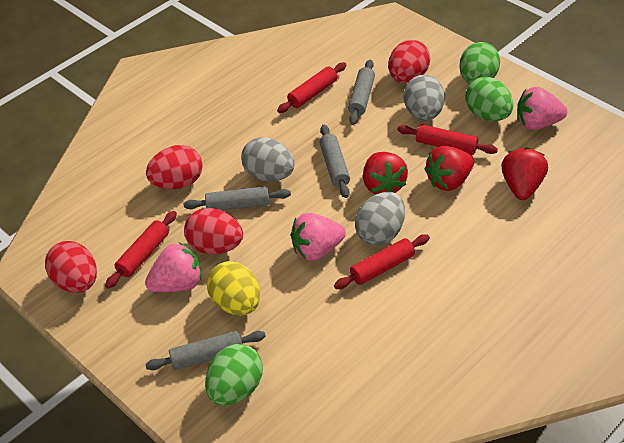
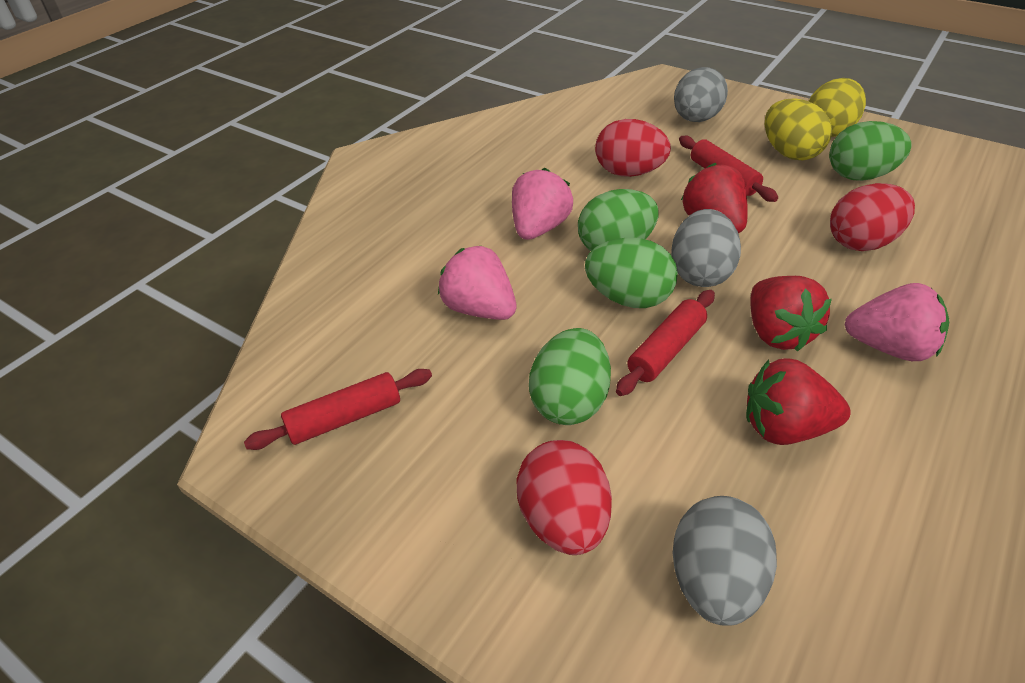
green egg: 3 -> 4
grey rolling pin: 4 -> 0
red egg: 4 -> 3
red rolling pin: 4 -> 3
yellow egg: 1 -> 2

